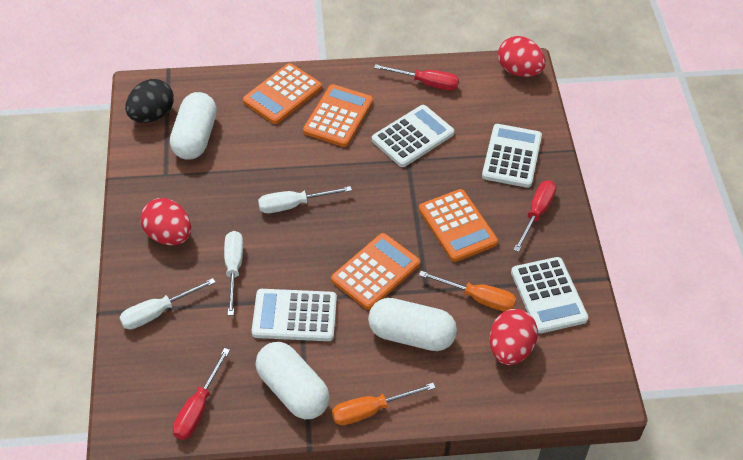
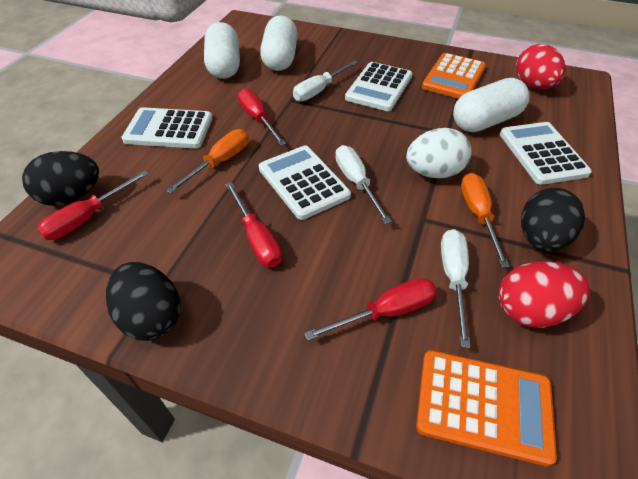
black egg: 1 -> 3
orange calculator: 4 -> 2
red egg: 3 -> 2
red screwdriver: 3 -> 4
white egg: 0 -> 1

